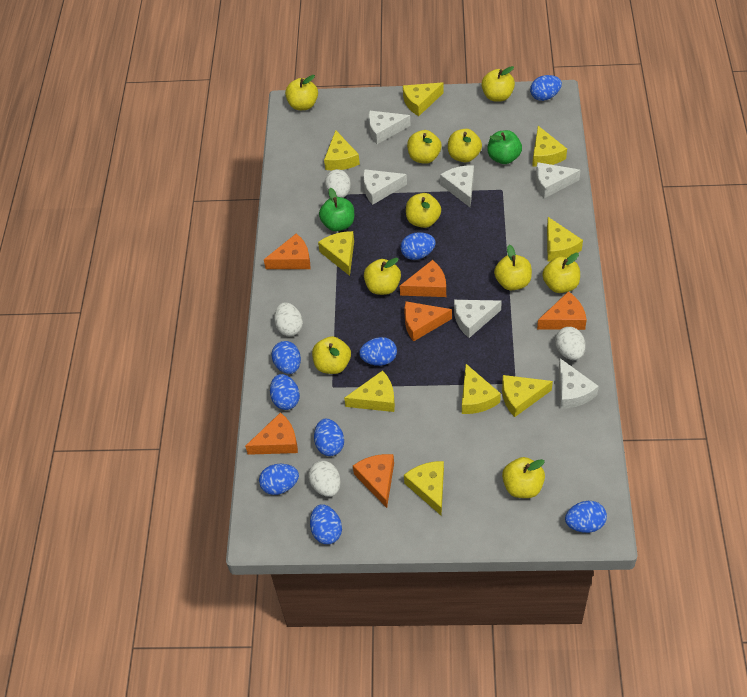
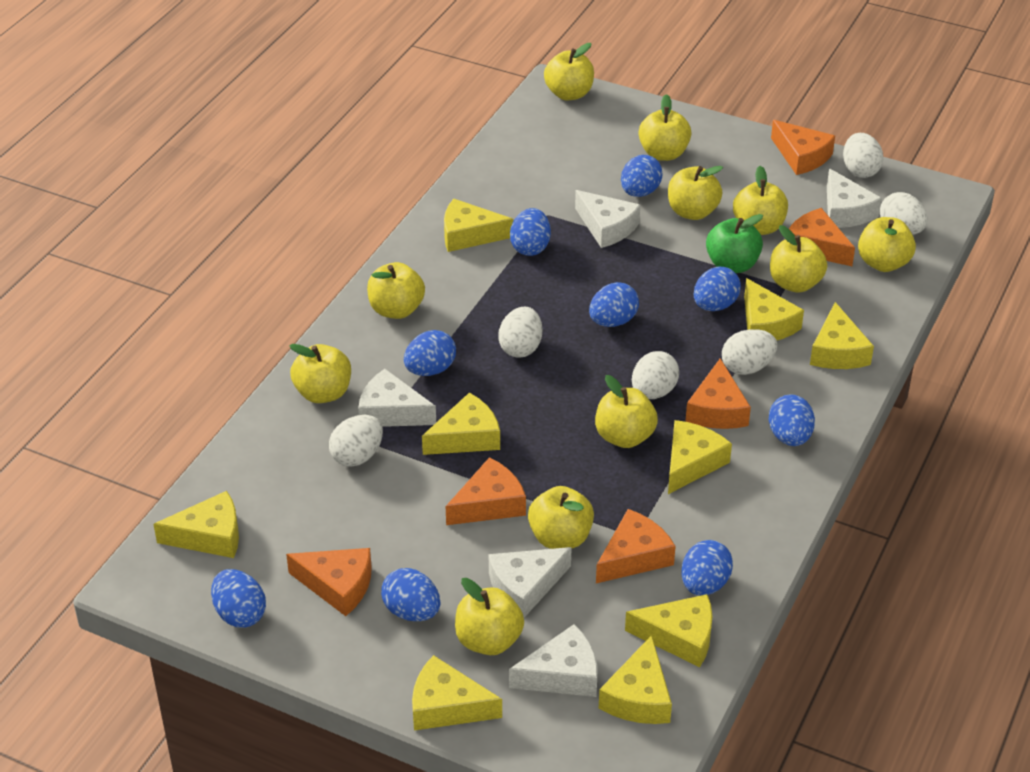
green apple: 2 -> 1
white cheese: 6 -> 5
white egg: 4 -> 6
yellow apple: 10 -> 11

